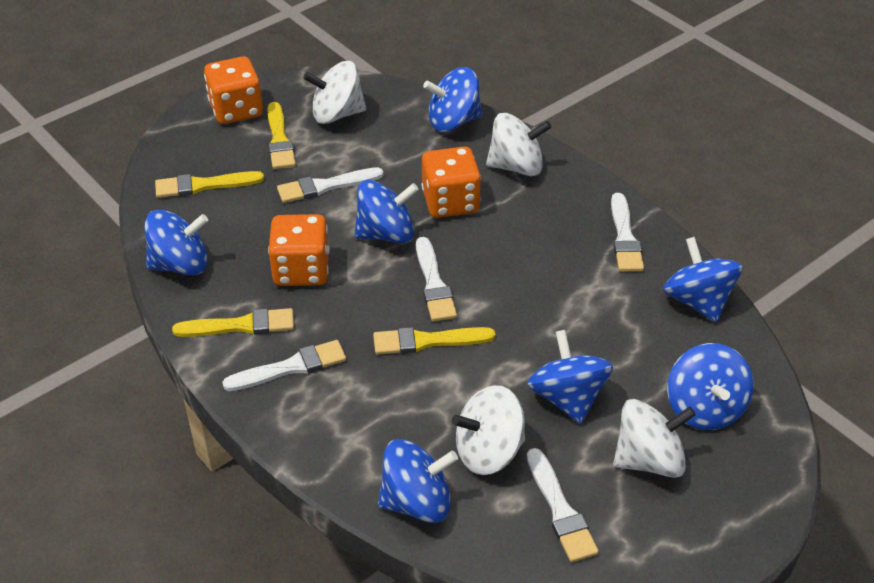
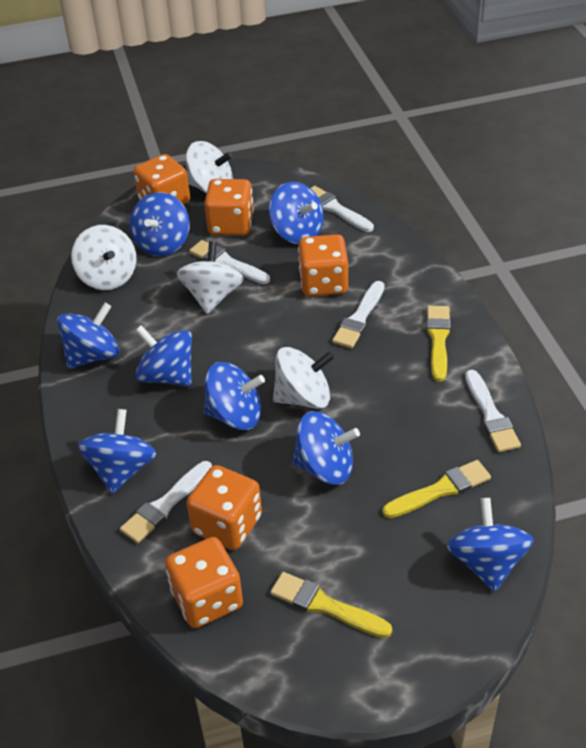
blue spinning top: 7 -> 8
orange dice: 3 -> 5
yellow brush: 4 -> 3

